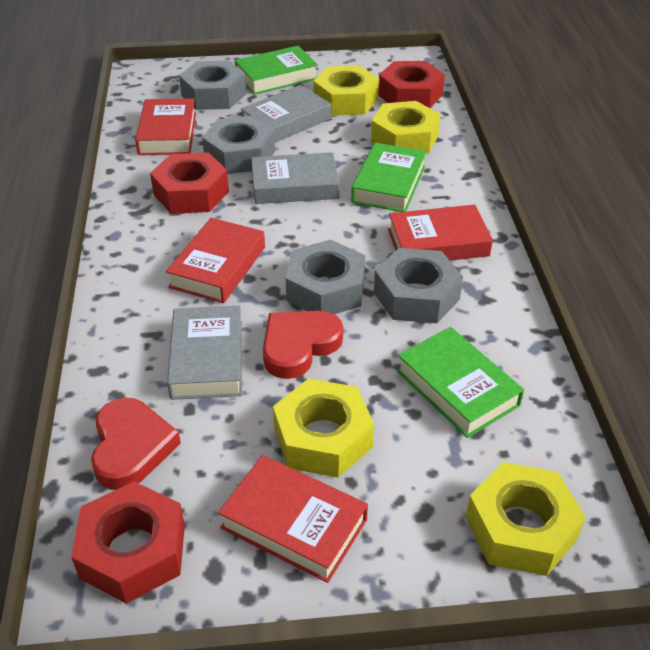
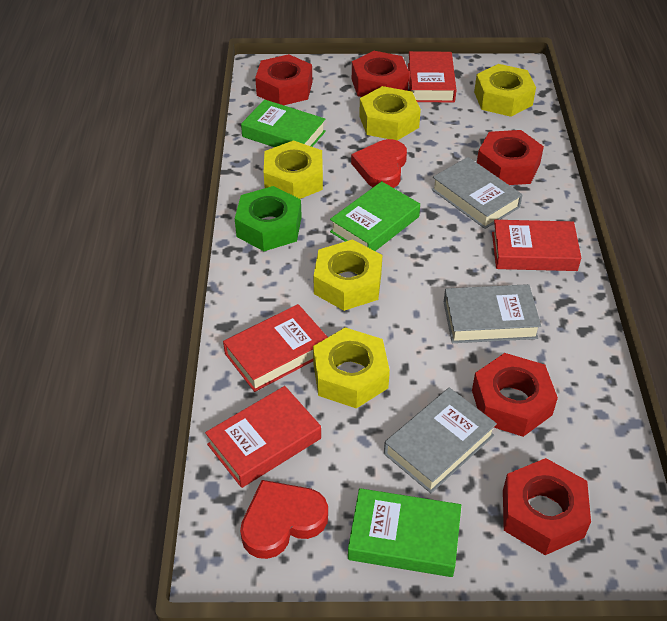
green nut: 0 -> 1
grey nut: 4 -> 0
red nut: 3 -> 5
yellow nut: 4 -> 5

